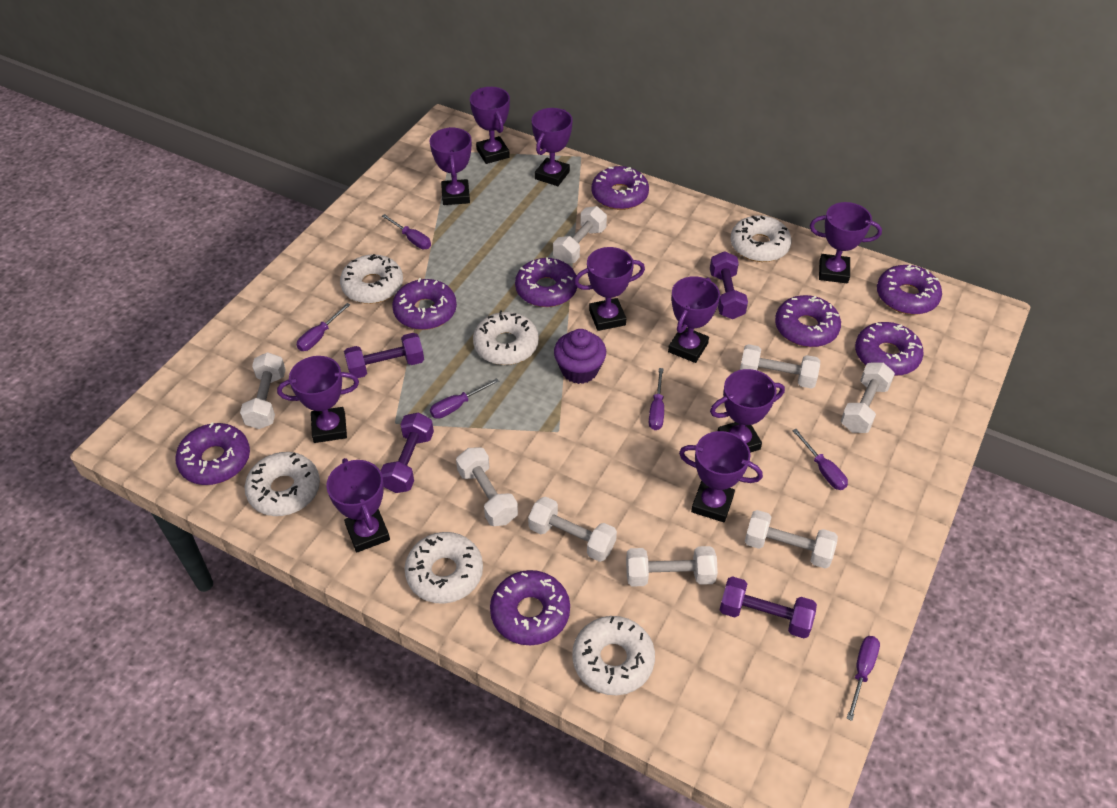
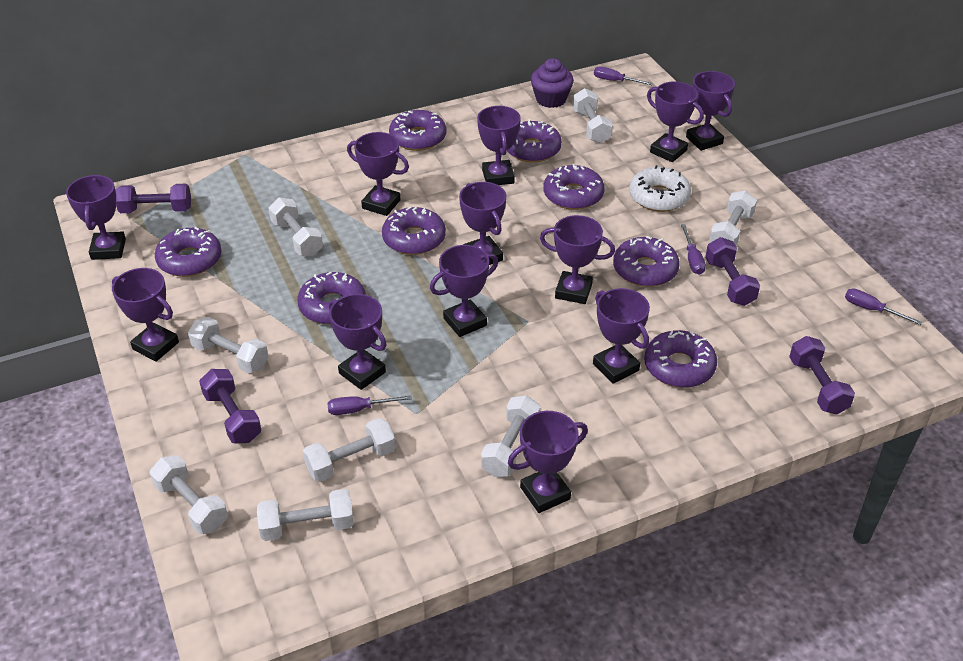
purple screwdriver: 6 -> 4
purple trophy: 10 -> 12
white donut: 6 -> 1

